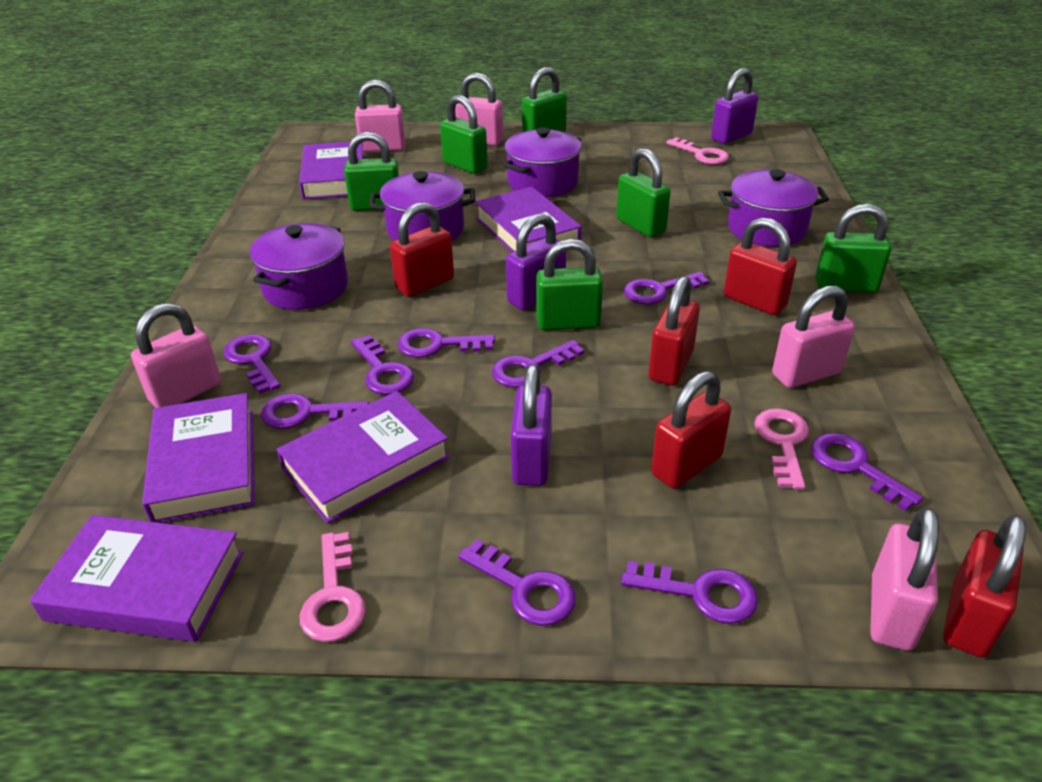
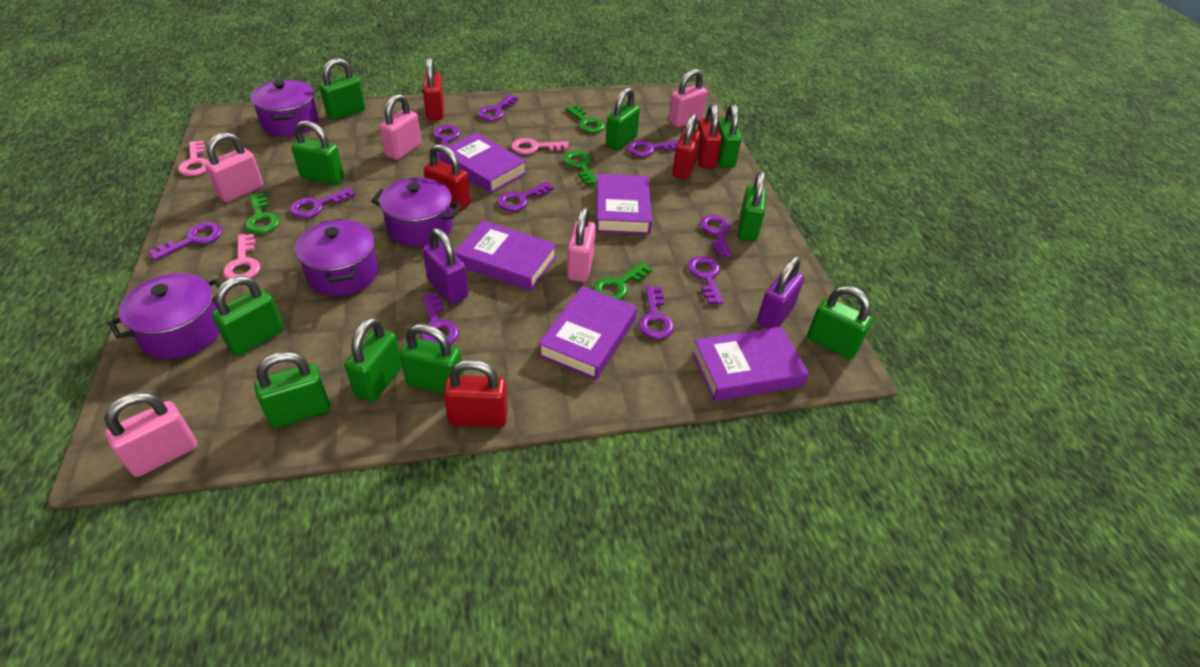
green key: 0 -> 4
green padlock: 6 -> 10
purple key: 9 -> 10
purple padlock: 3 -> 2

